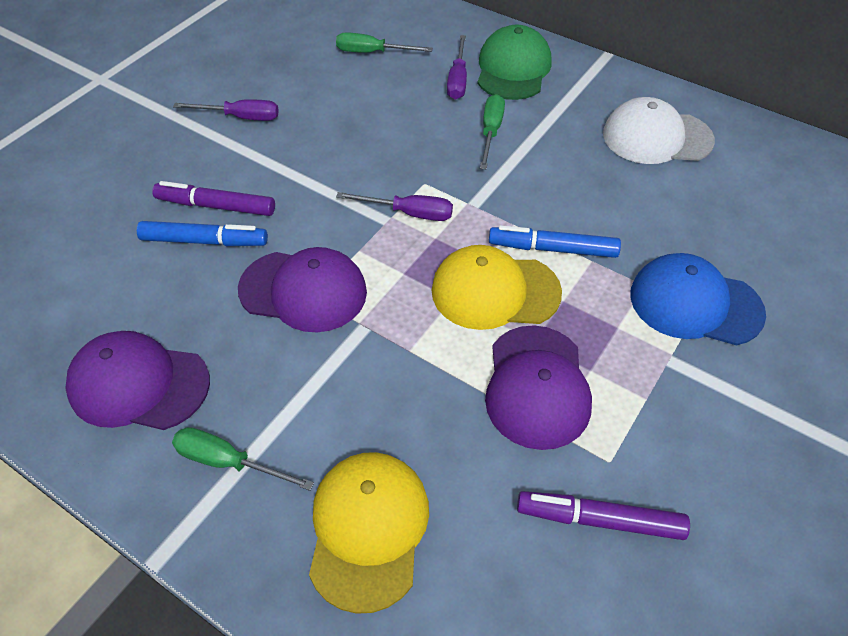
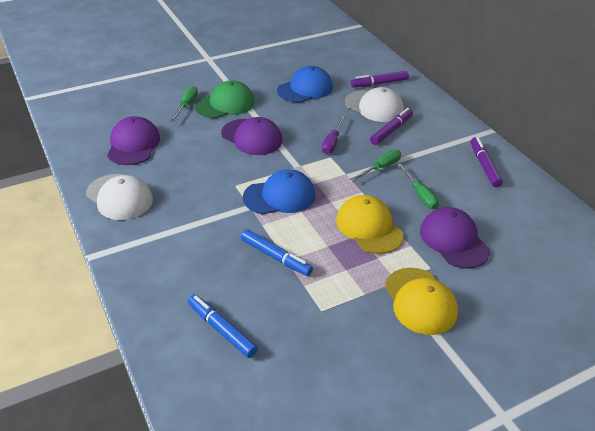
blue cap: 1 -> 2
purple marker: 2 -> 3
purple screwdriver: 3 -> 1
white cap: 1 -> 2

